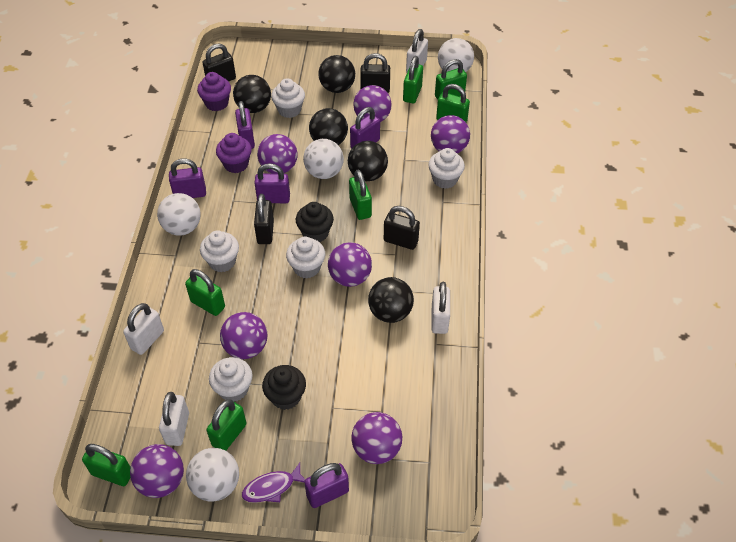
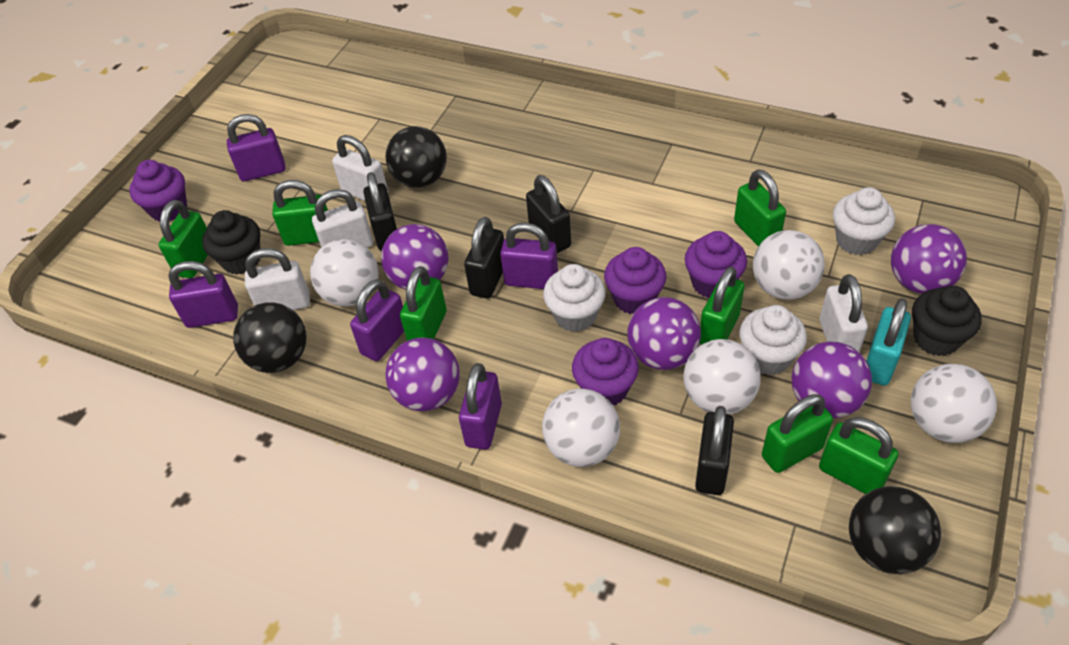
black ball: 5 -> 3
purple ball: 7 -> 5
purple cupcake: 2 -> 4
purple fish: 1 -> 0
turquoise padlock: 0 -> 1
white ball: 4 -> 5
white cupcake: 5 -> 3

